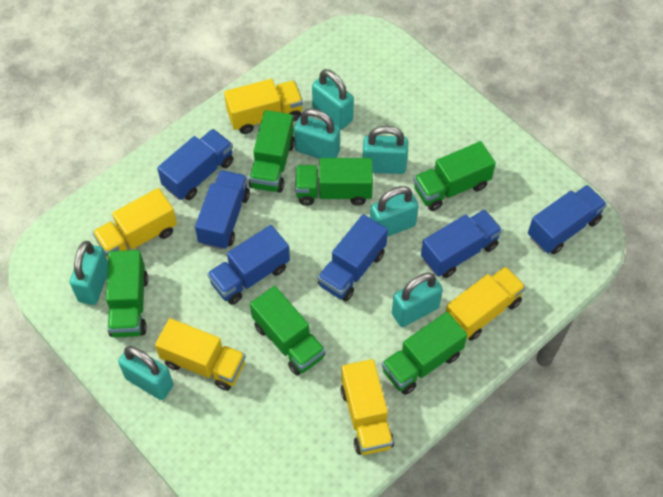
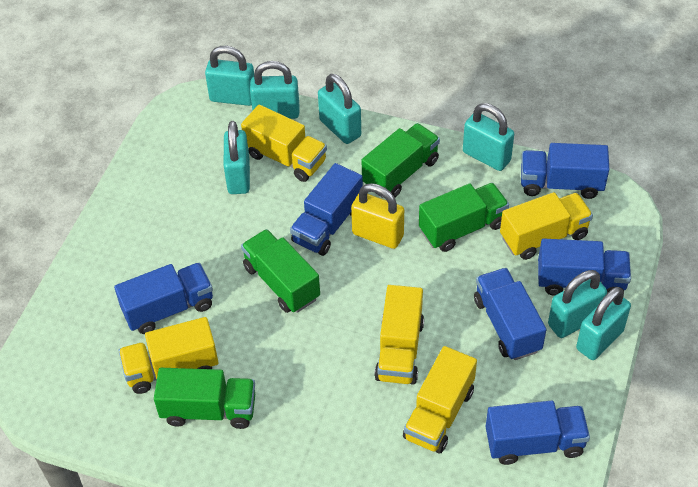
green truck: 6 -> 4
yellow padlock: 0 -> 1

